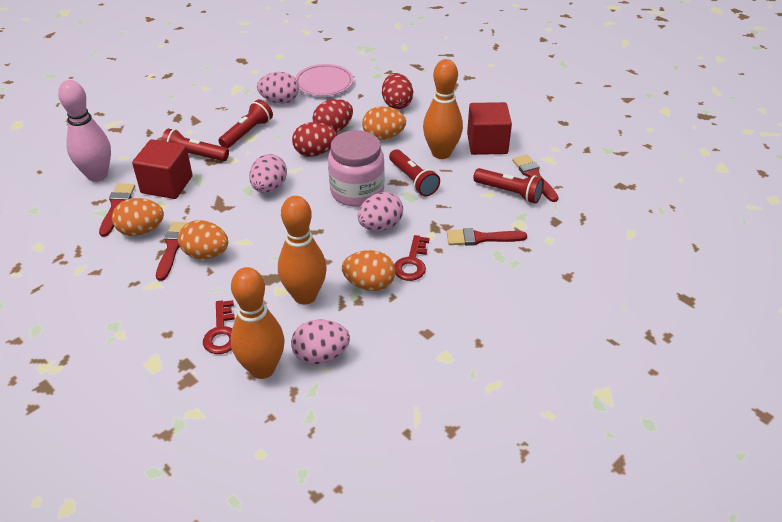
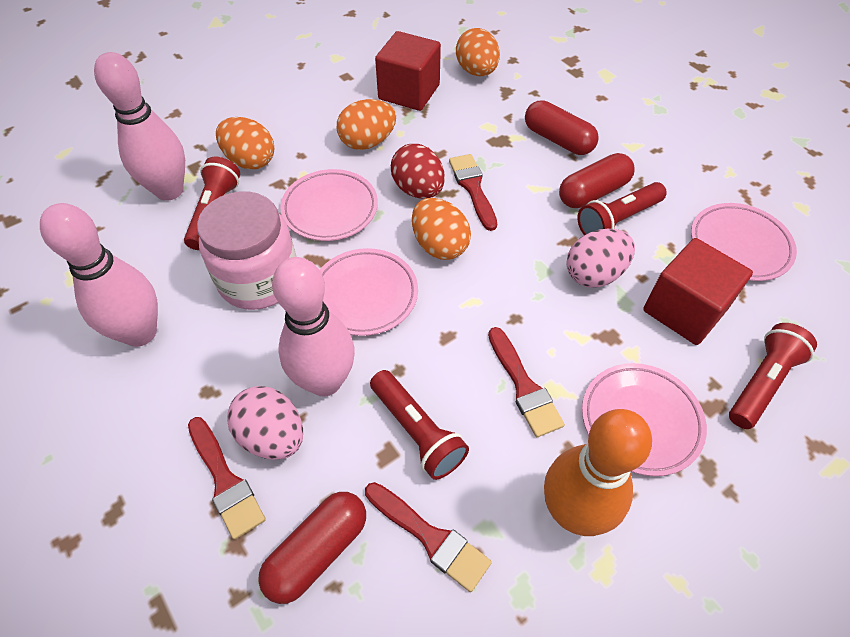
orange bowling pin: 3 -> 1
pink bowling pin: 1 -> 3
pink egg: 4 -> 2
pink plate: 1 -> 4
red capsule: 0 -> 3
red egg: 3 -> 1
red key: 2 -> 0

